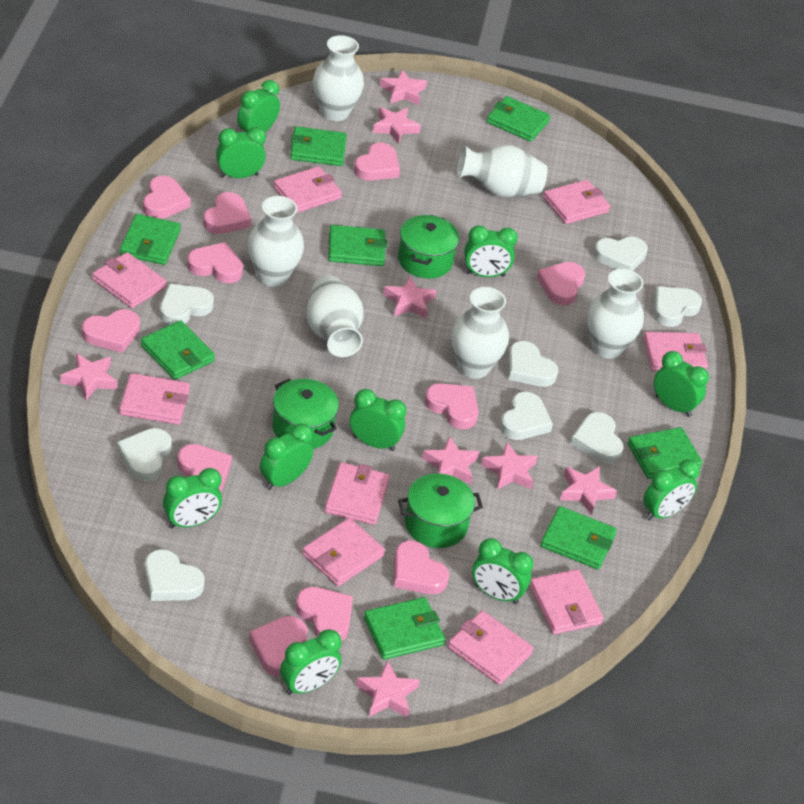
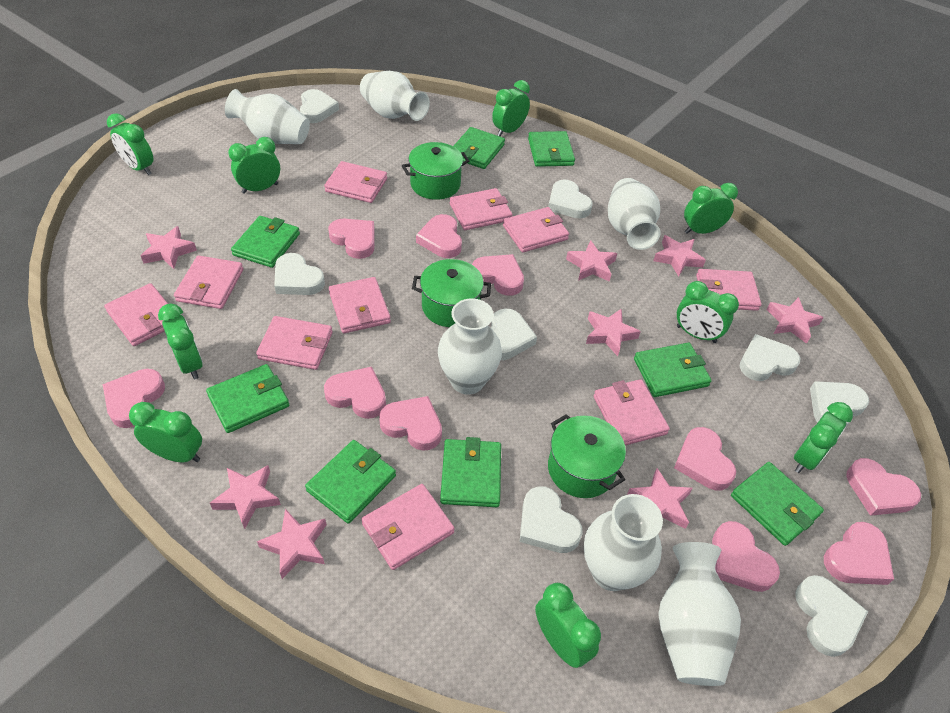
green clock: 10 -> 9
pink heart: 11 -> 10
pink wallet: 9 -> 10

